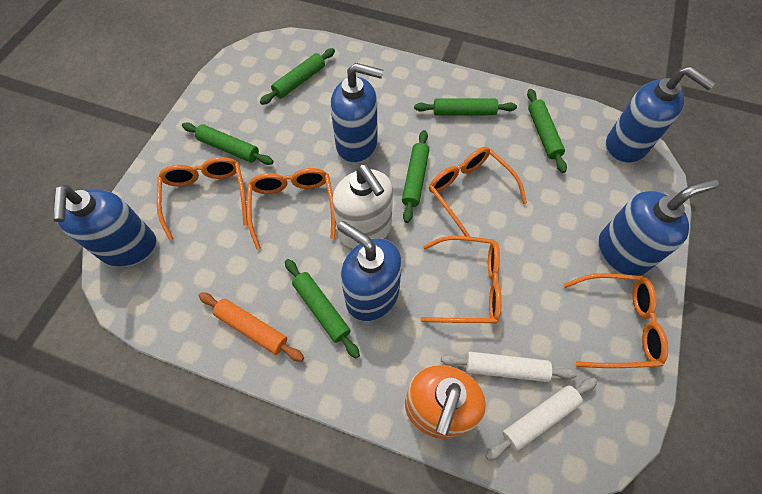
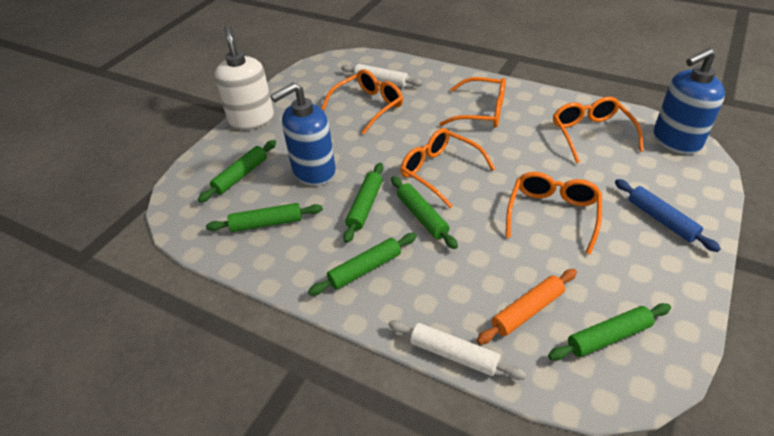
blue rolling pin: 0 -> 1
blue soap dispenser: 5 -> 2
orange soap dispenser: 1 -> 0

